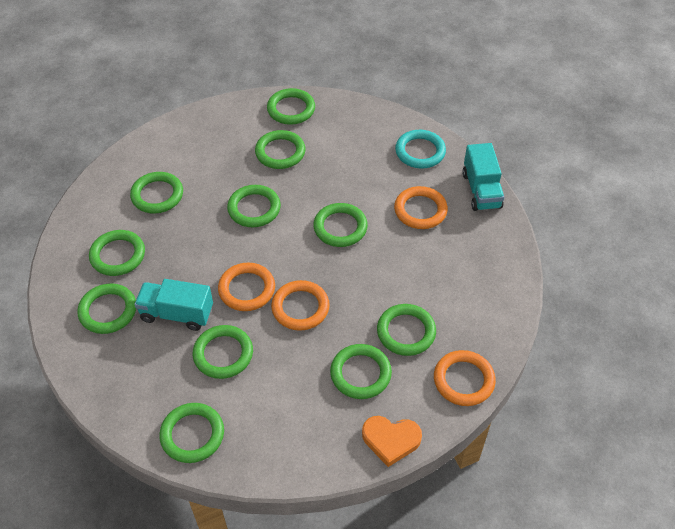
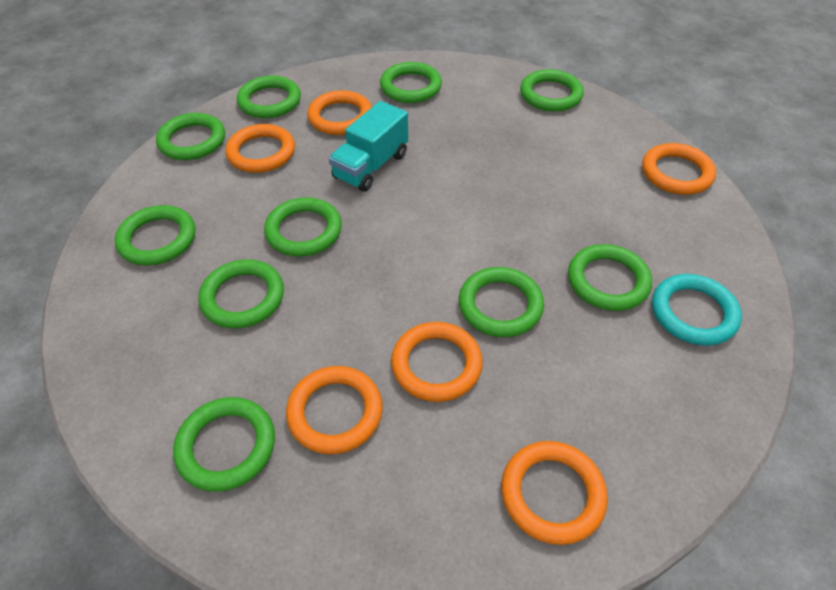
green ring: 11 -> 10
orange heart: 1 -> 0
orange ring: 4 -> 6
turquoise truck: 2 -> 1

